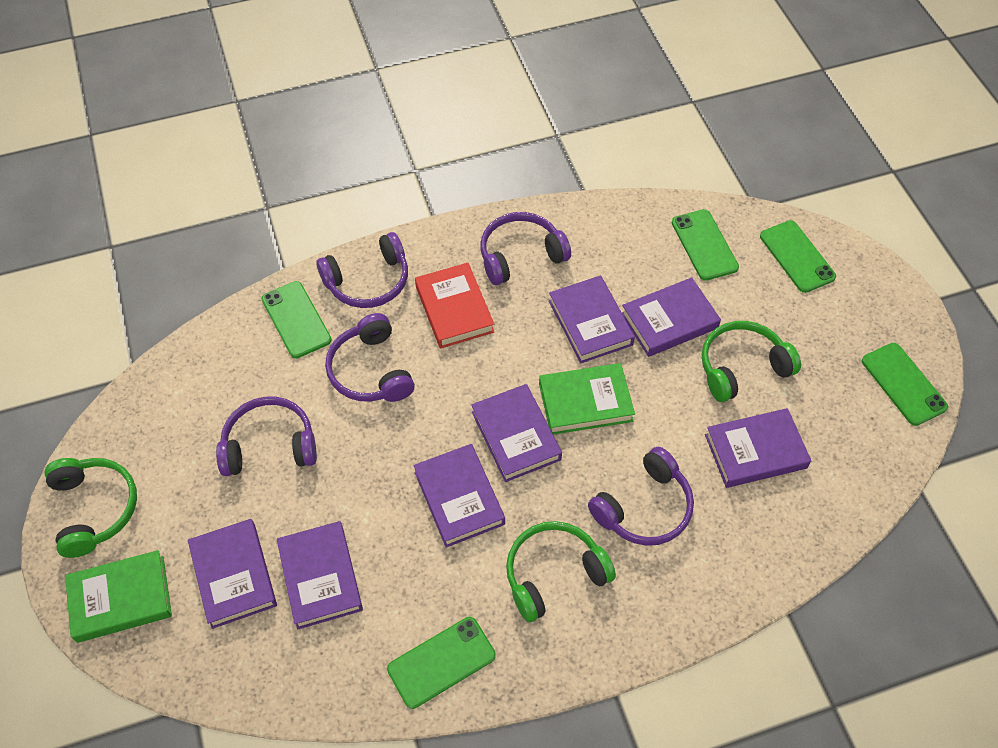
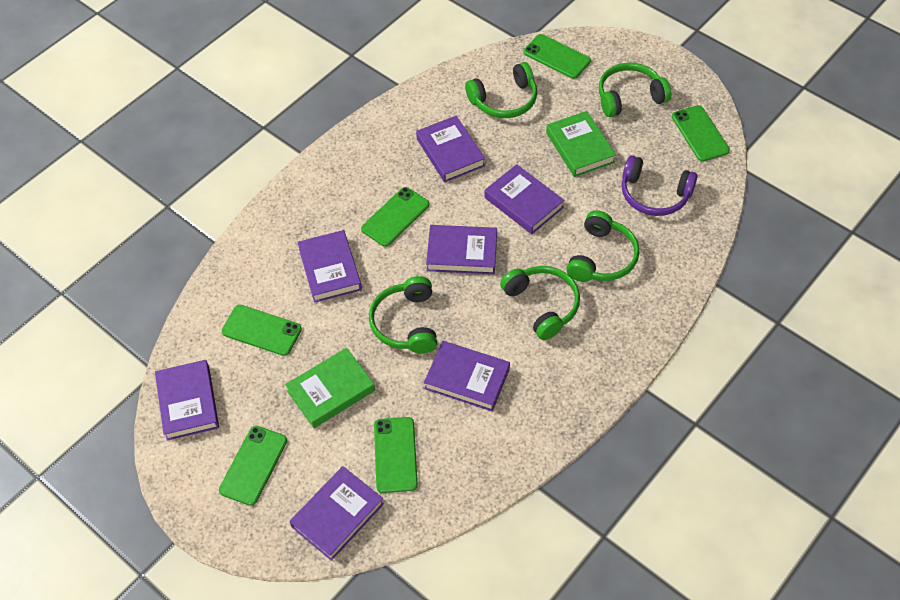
green headphones: 3 -> 5
green phone: 5 -> 6
purple headphones: 5 -> 1
red book: 1 -> 0

